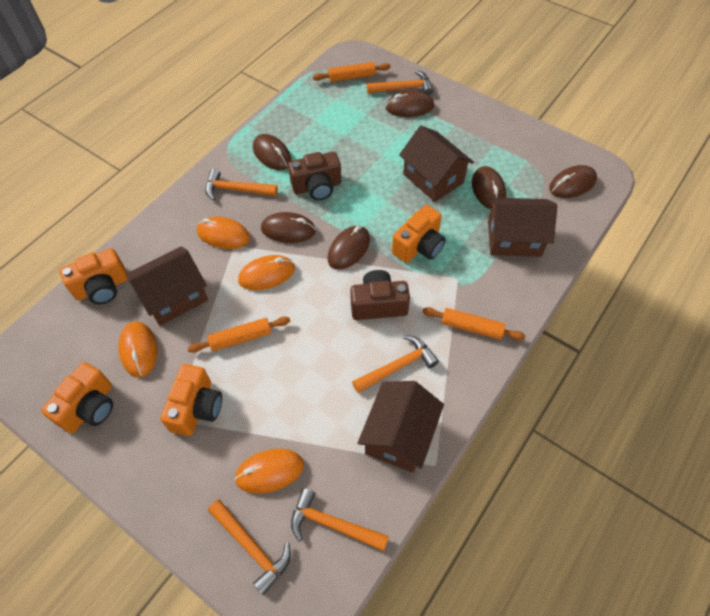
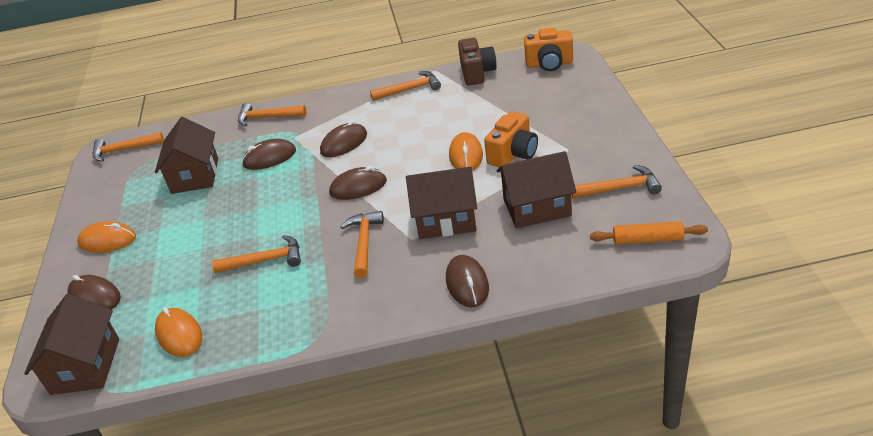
brown camera: 2 -> 1
brown mouse: 6 -> 5
orange camera: 4 -> 2
orange hammer: 5 -> 6
orange mouse: 4 -> 3
orange rolling pin: 3 -> 1

